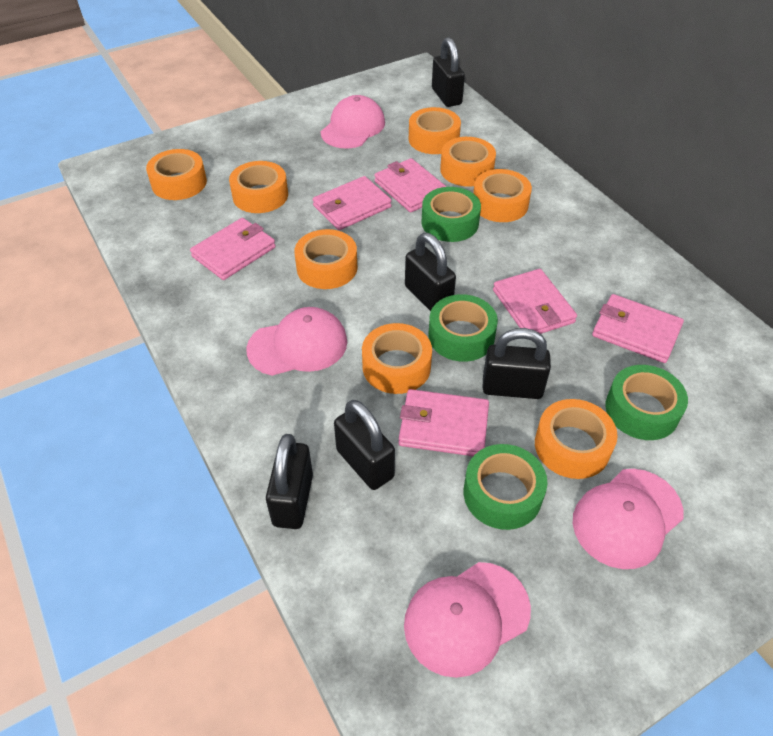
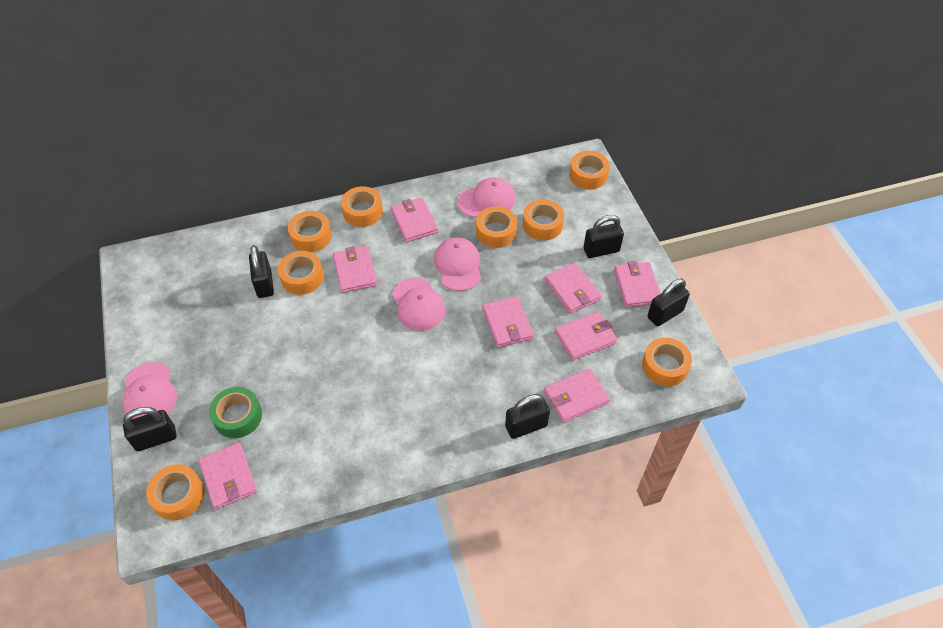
green tape: 4 -> 1
pink wallet: 6 -> 8

